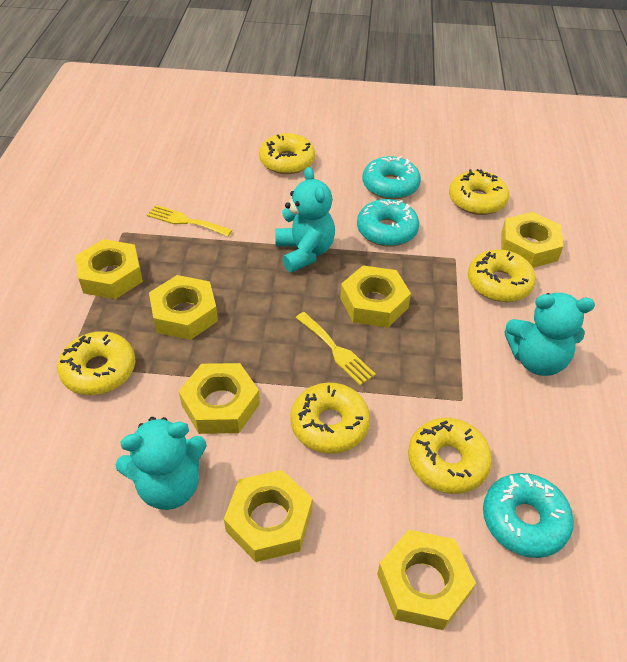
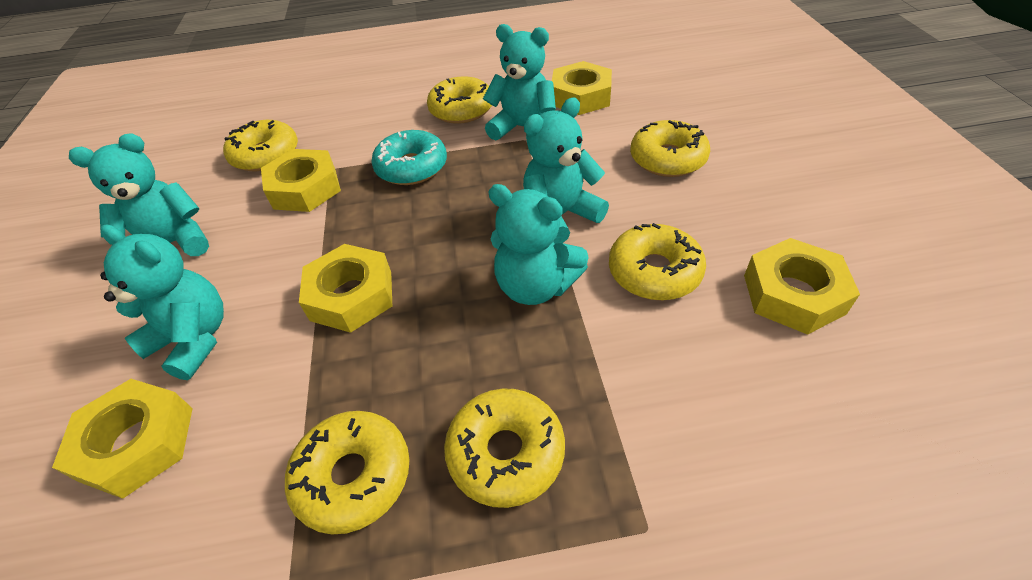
turquoise donut: 3 -> 1
turquoise teddy bear: 3 -> 5
yellow fork: 2 -> 0
yellow nut: 7 -> 5

